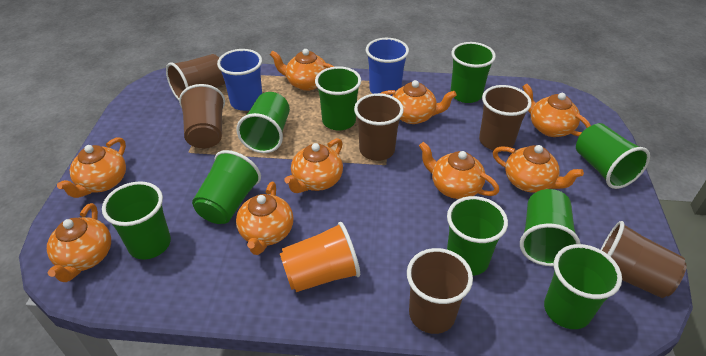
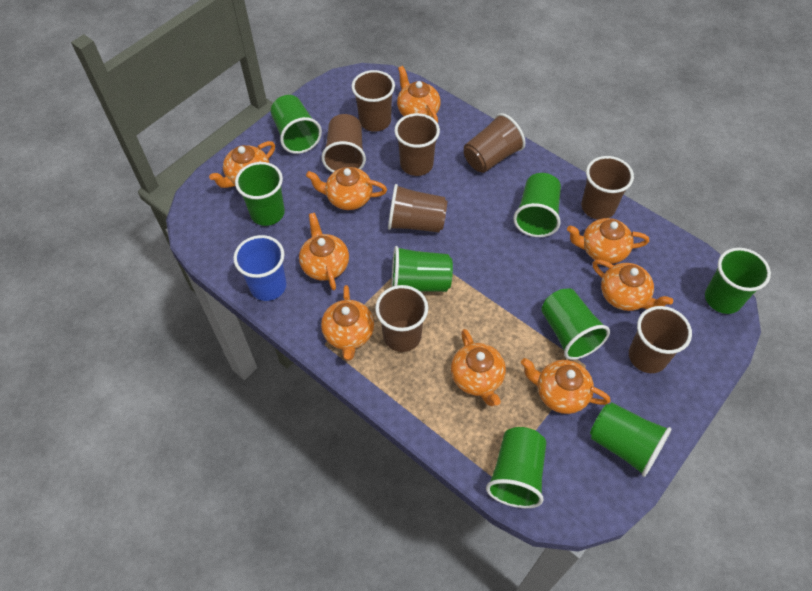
blue cup: 2 -> 1
brown cup: 6 -> 8
green cup: 9 -> 8
orange cup: 1 -> 0

